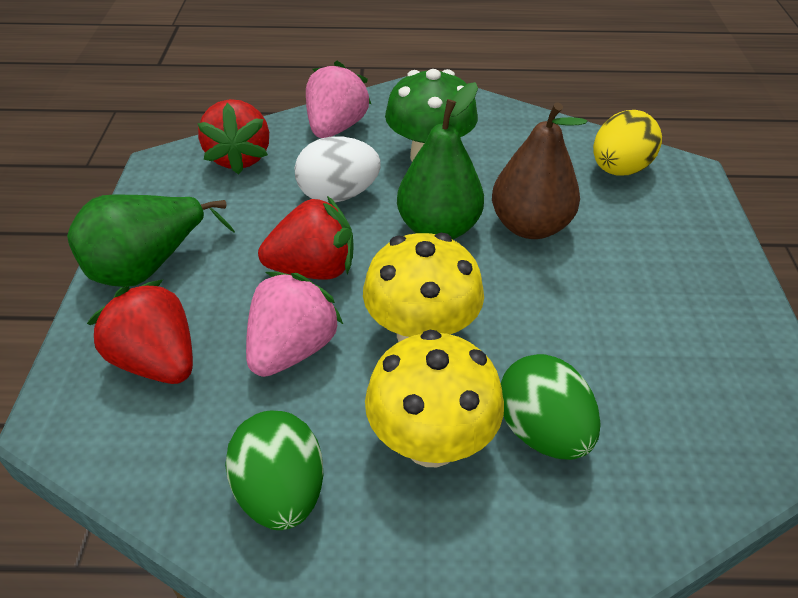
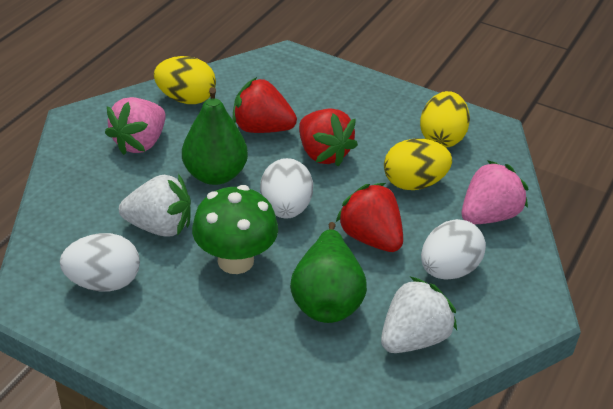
brown pear: 1 -> 0
green egg: 2 -> 0
white egg: 1 -> 3
white strawberry: 0 -> 2
yellow egg: 1 -> 3
yellow mushroom: 2 -> 0

